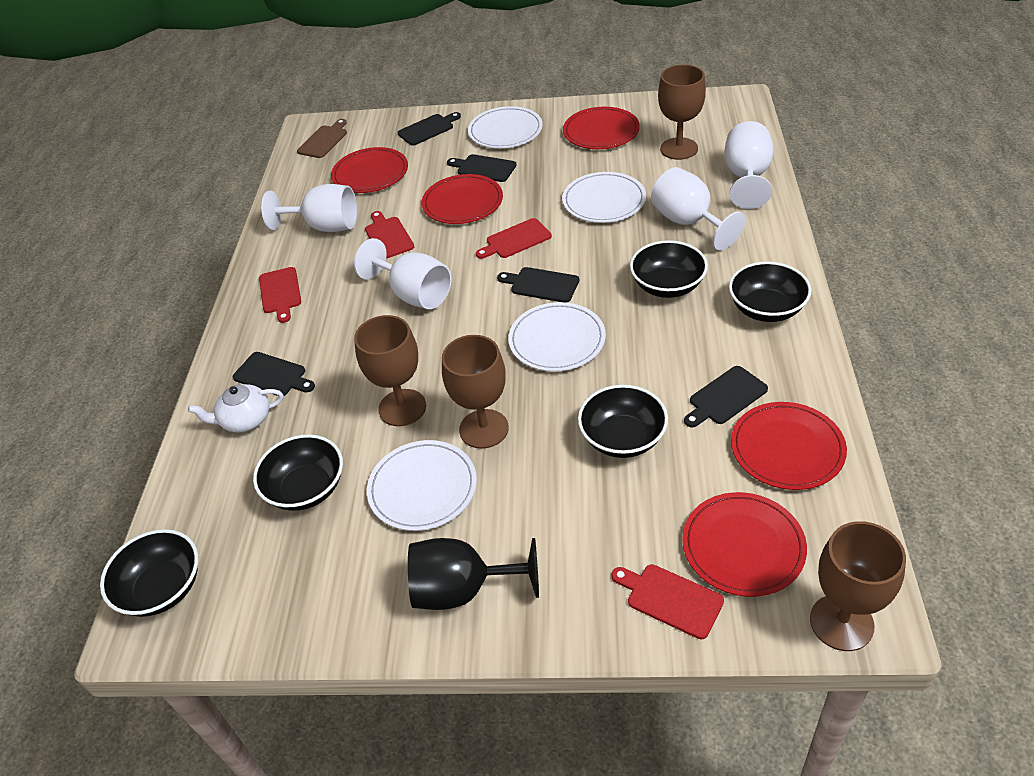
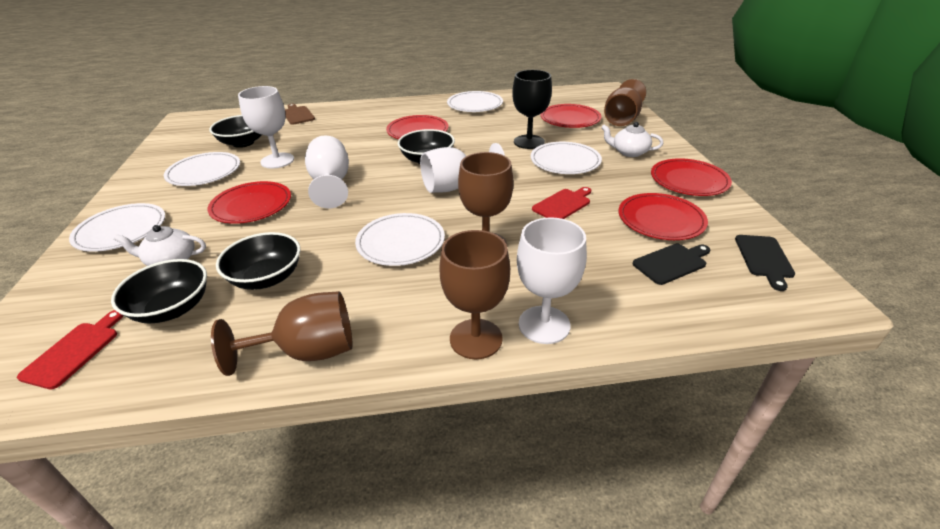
black bowl: 5 -> 4
black cutting board: 5 -> 2
red cutting board: 4 -> 2
white plate: 4 -> 5
white teapot: 1 -> 2

